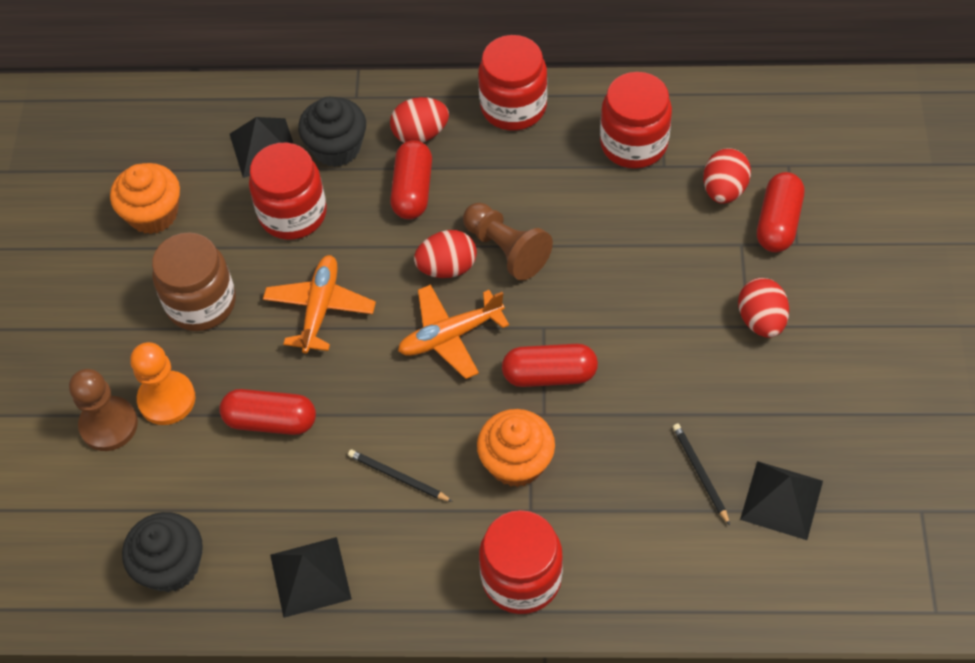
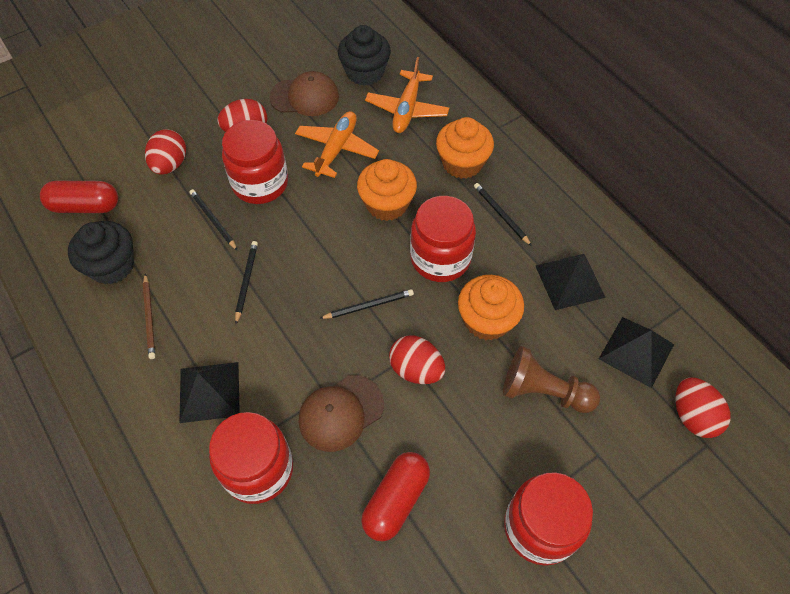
black pencil: 2 -> 4
brown cap: 0 -> 2
brown jar: 1 -> 0
brown pawn: 2 -> 1
brown pencil: 0 -> 1
orange cupcake: 2 -> 3
orange pawn: 1 -> 0
red capsule: 4 -> 2

